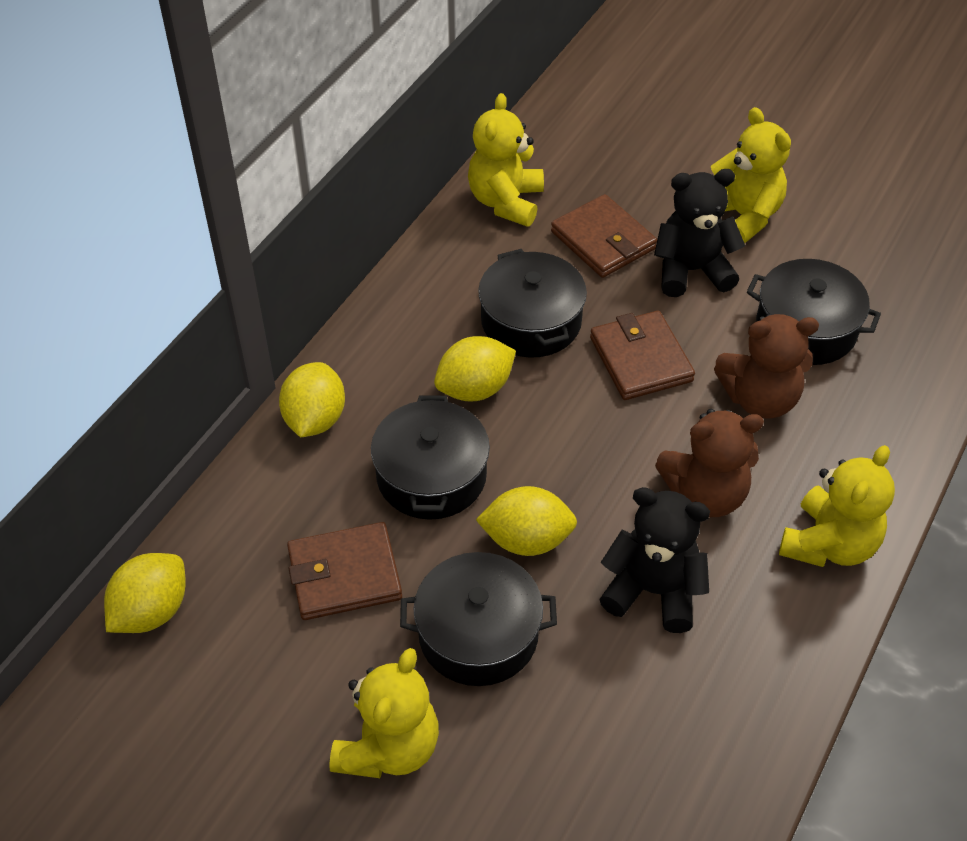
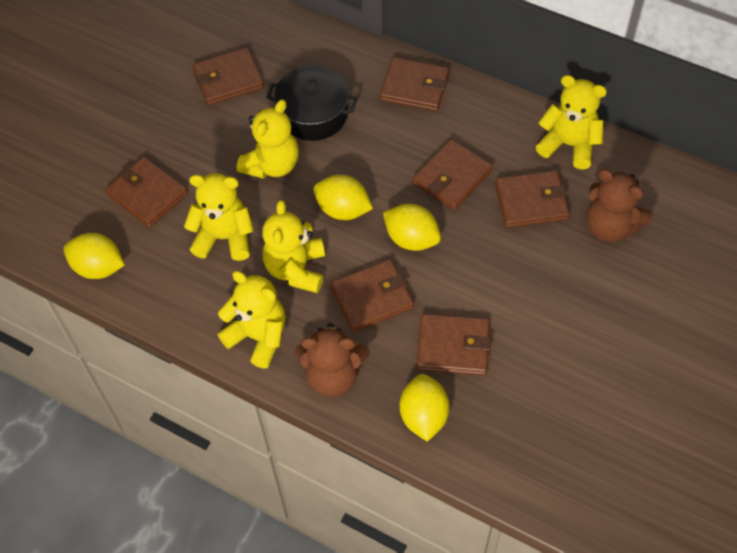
black pot: 4 -> 1
black teddy bear: 2 -> 0
brown wallet: 3 -> 7
yellow teddy bear: 4 -> 5

